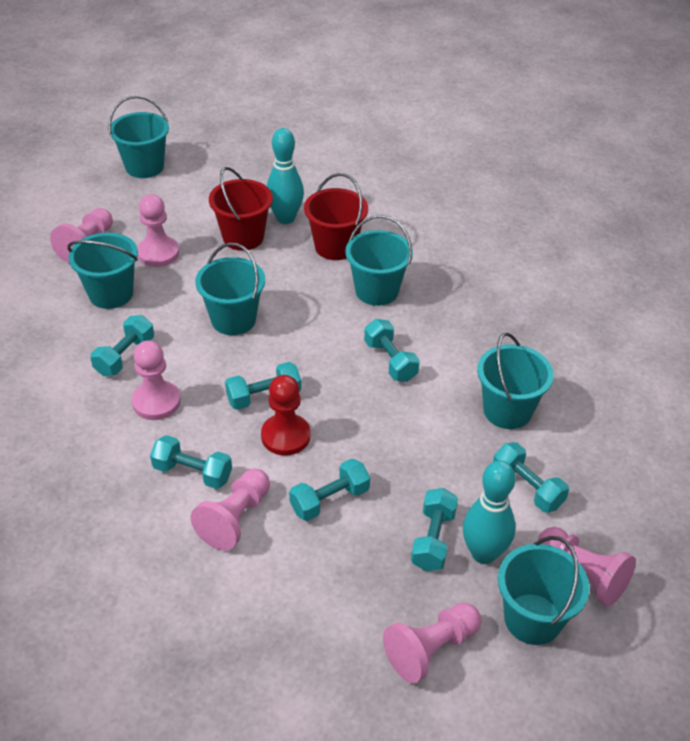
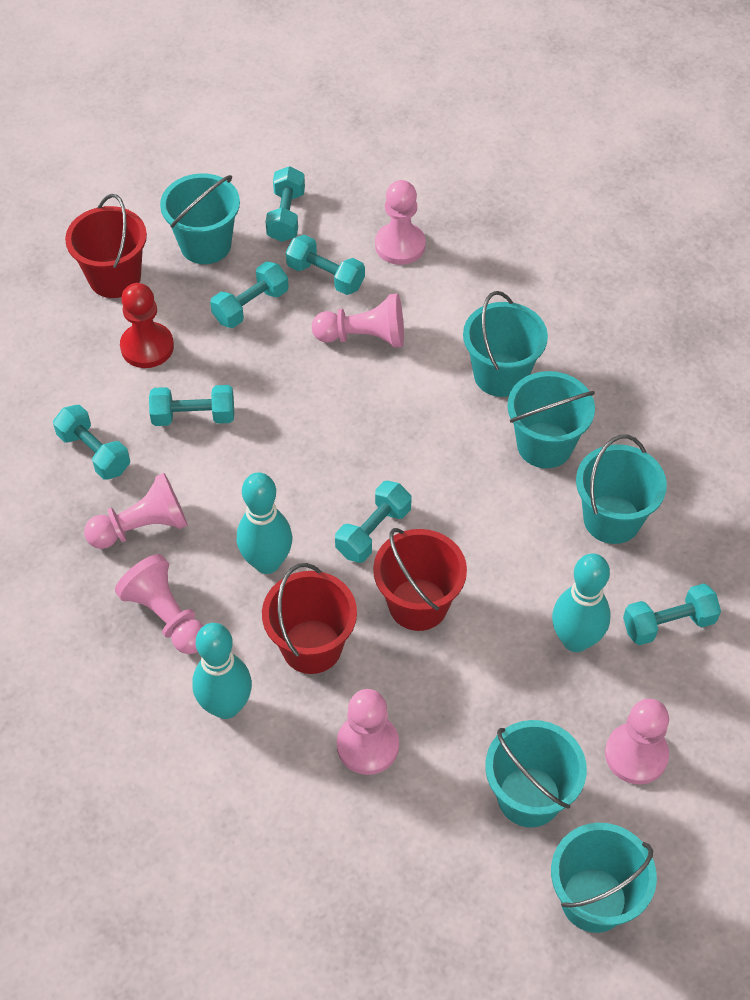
red bucket: 2 -> 3
turquoise bowling pin: 2 -> 3

